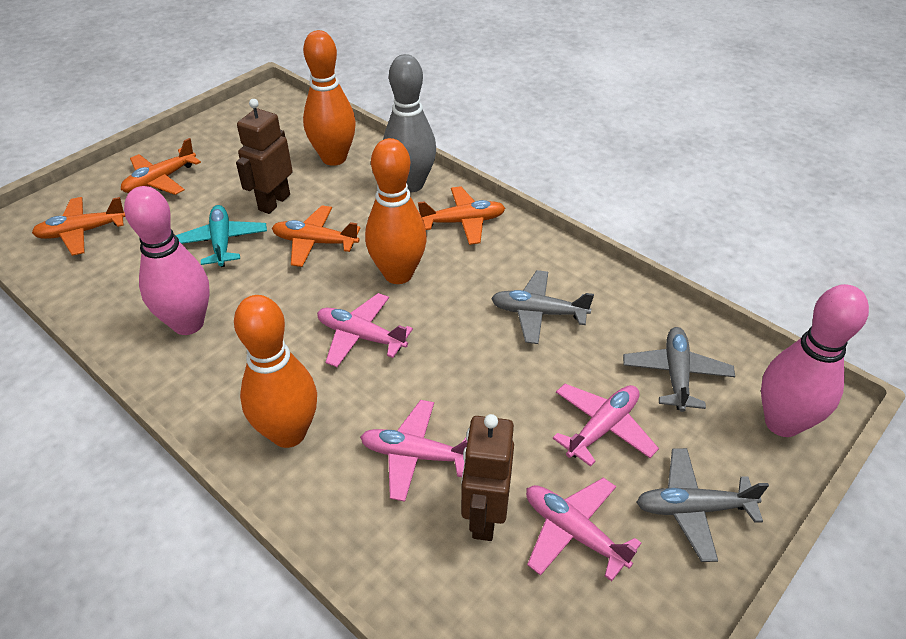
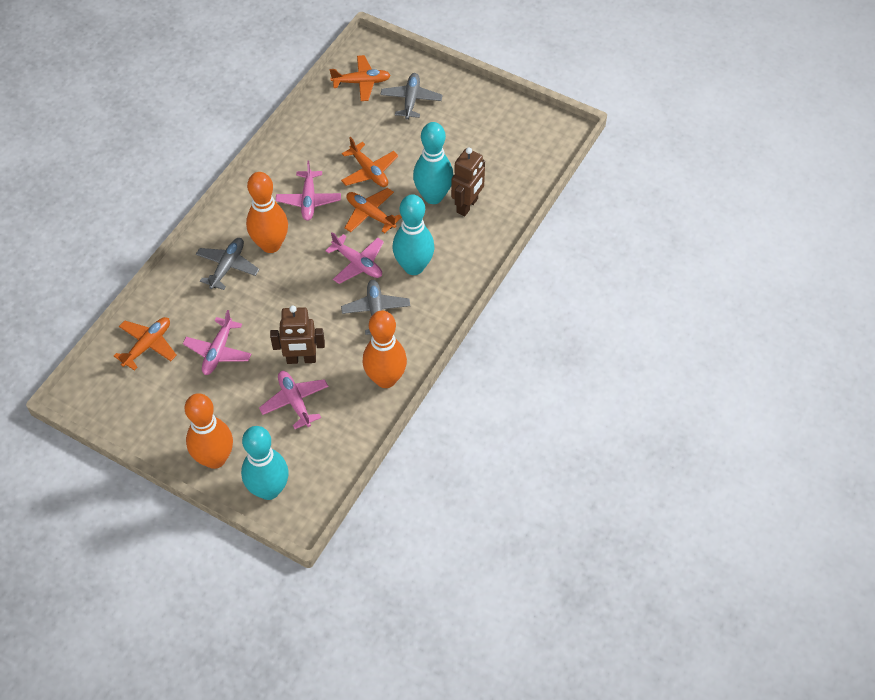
grey bowling pin: 1 -> 0
pink bowling pin: 2 -> 0
turquoise bowling pin: 0 -> 3
turquoise plane: 1 -> 0

